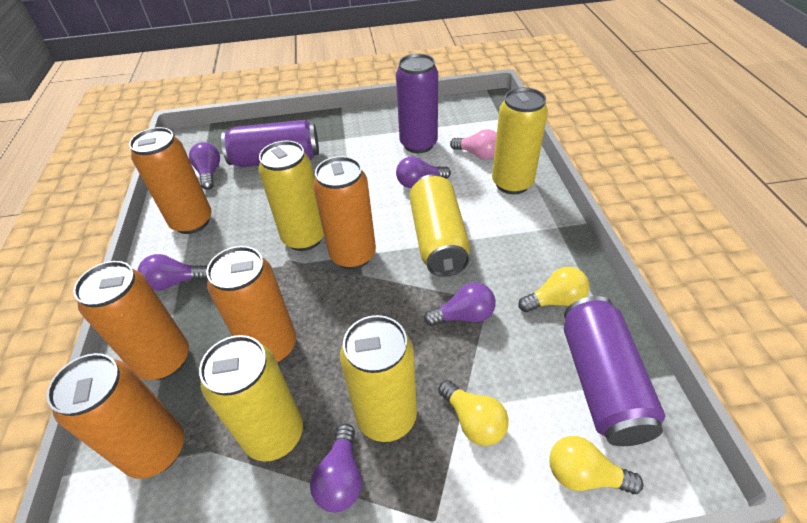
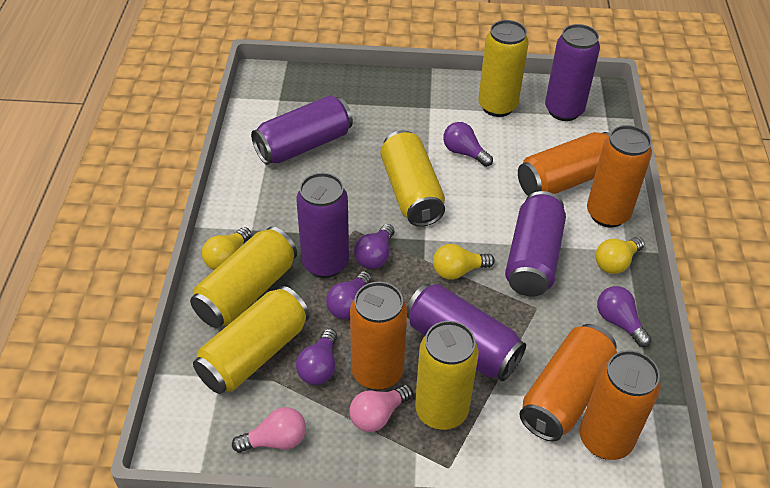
pink light bulb: 1 -> 2
purple can: 3 -> 5

